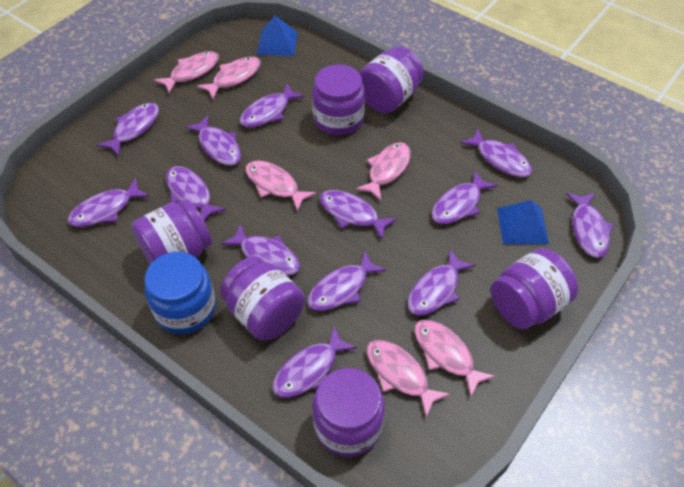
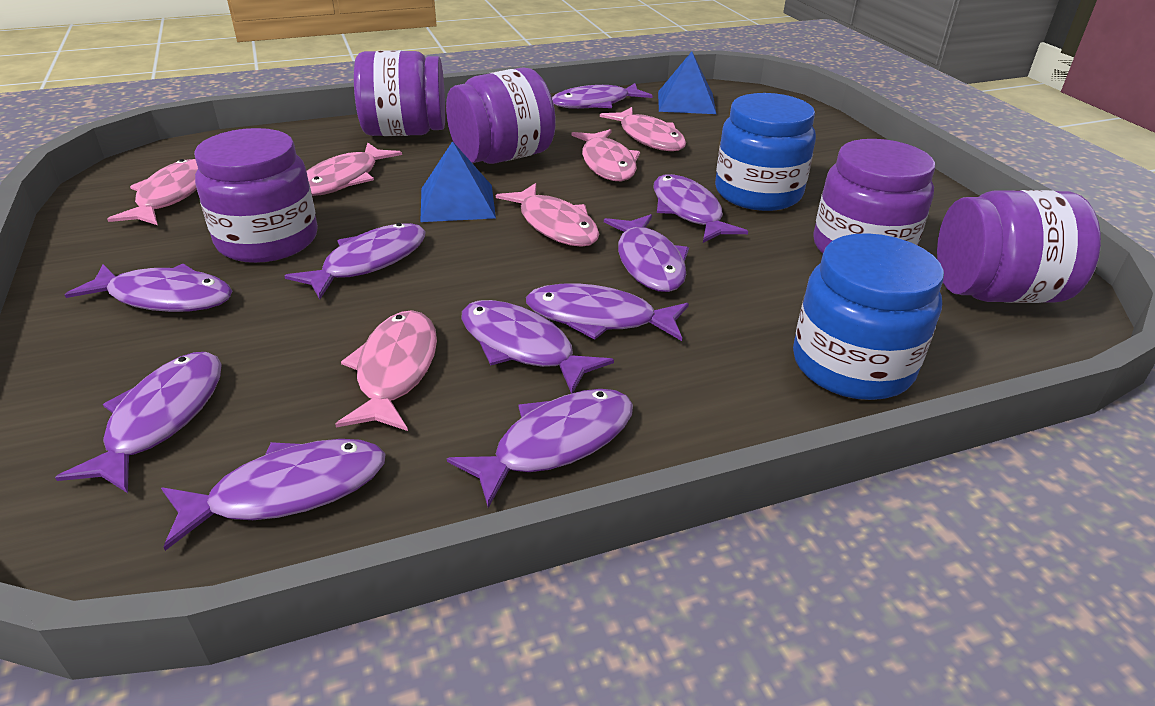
blue jar: 1 -> 2
purple fish: 13 -> 10
purple jar: 6 -> 5

